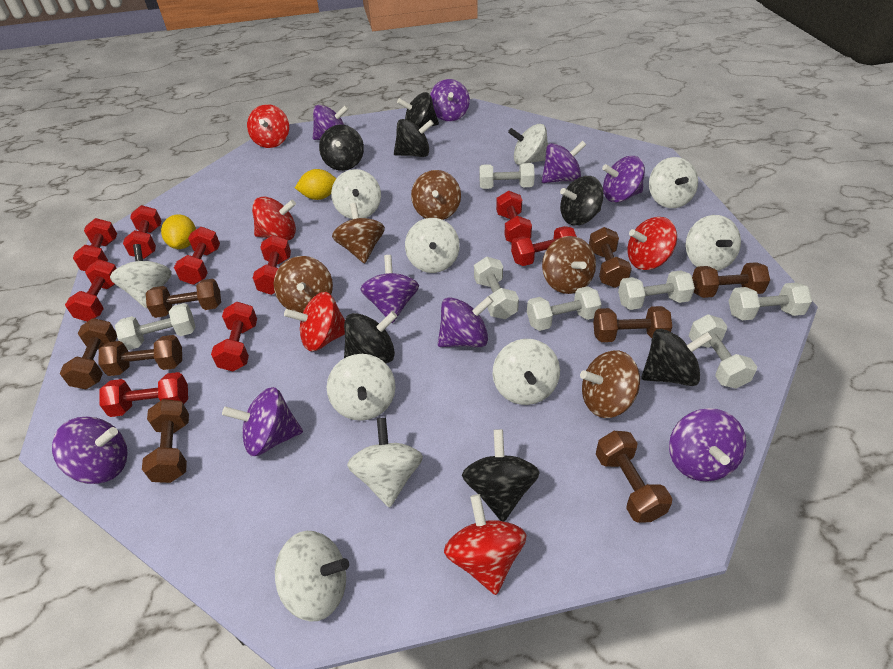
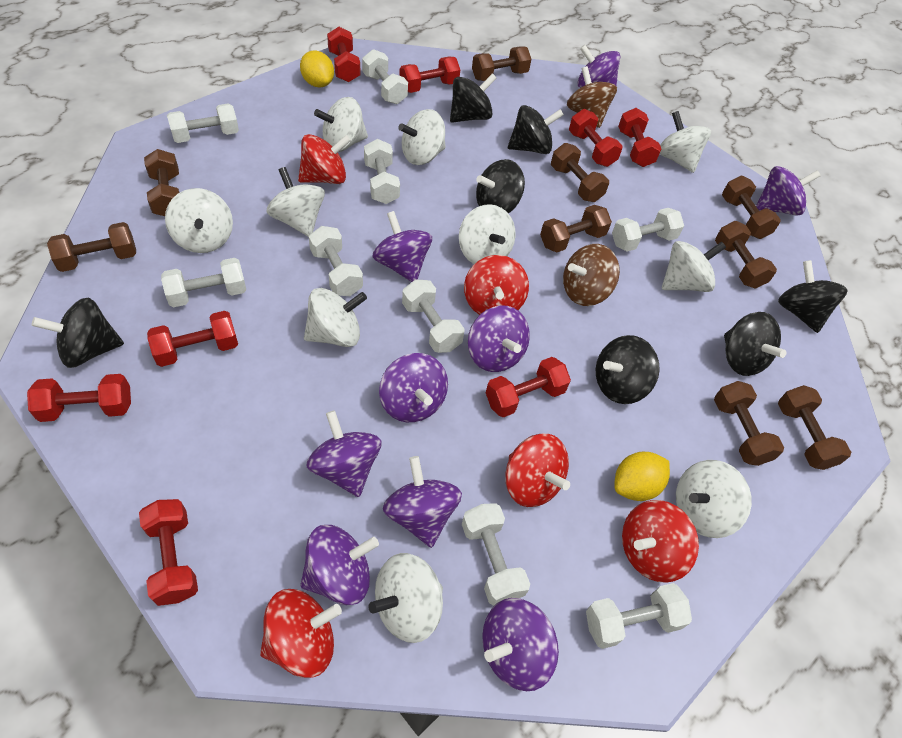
brown dumbbell: 8 -> 9
brown spinning top: 5 -> 2
red dumbbell: 9 -> 8
white dumbbell: 7 -> 9

